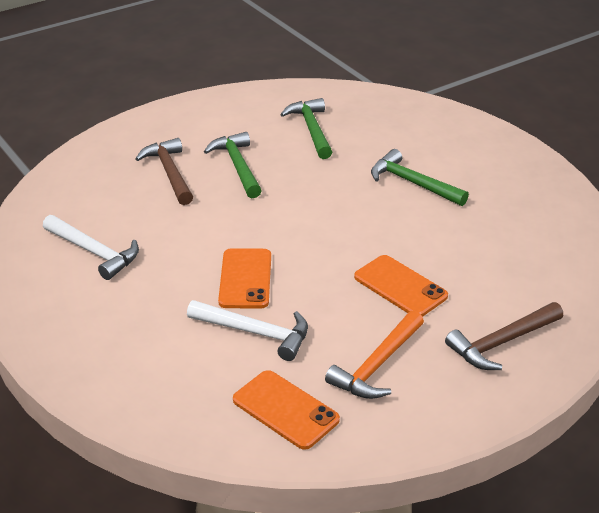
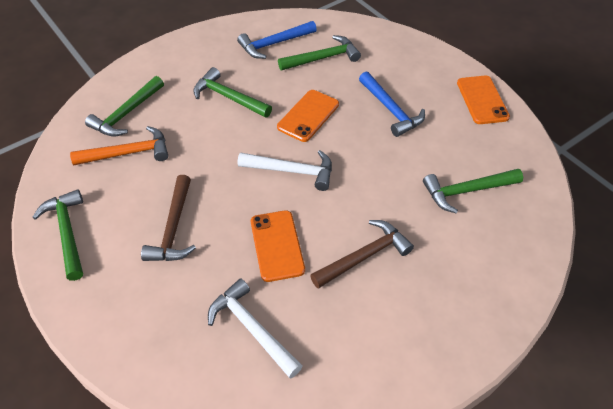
blue hammer: 0 -> 2
green hammer: 3 -> 5

